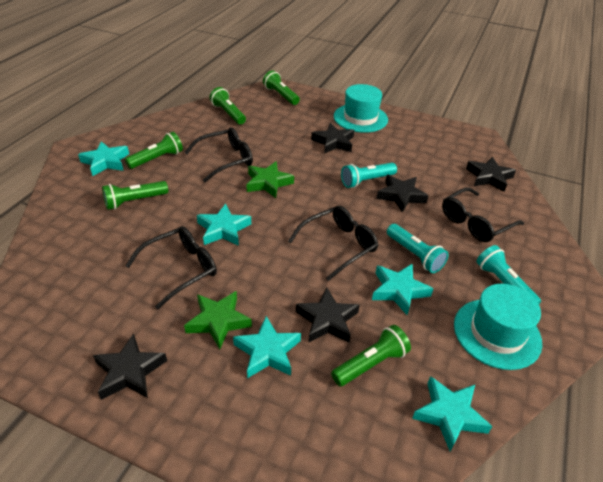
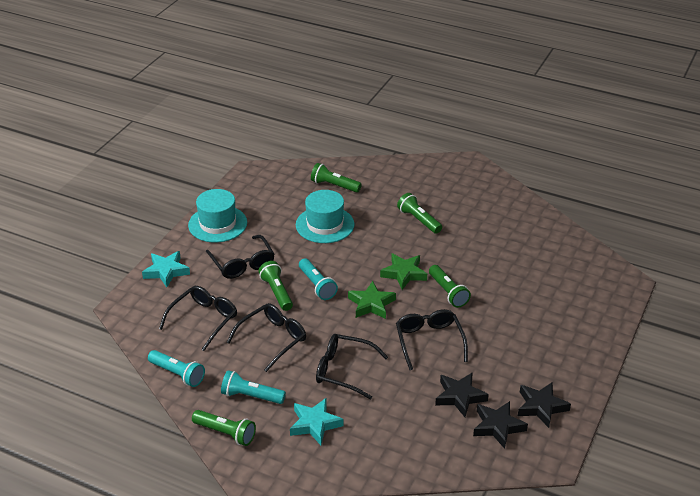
black glasses: 4 -> 5
black star: 5 -> 3
turquoise star: 5 -> 2

